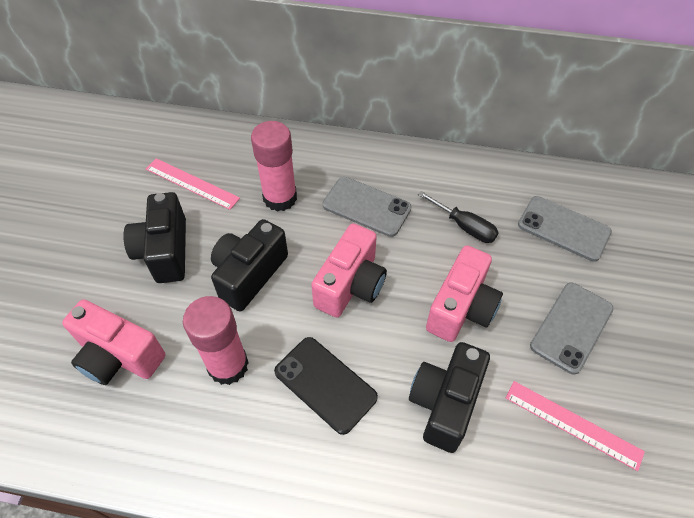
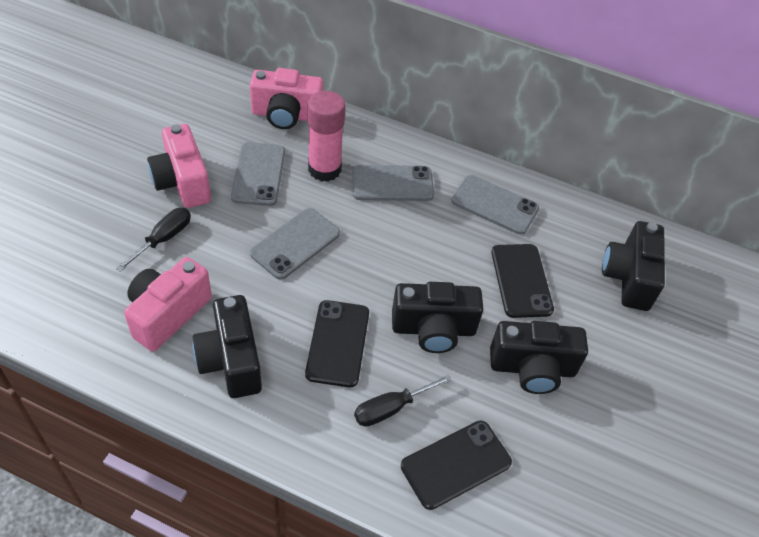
black camera: 3 -> 4
black phone: 1 -> 3
black screwdriver: 1 -> 2
grey phone: 3 -> 4
pink glue stick: 2 -> 1
pink ruler: 2 -> 0

